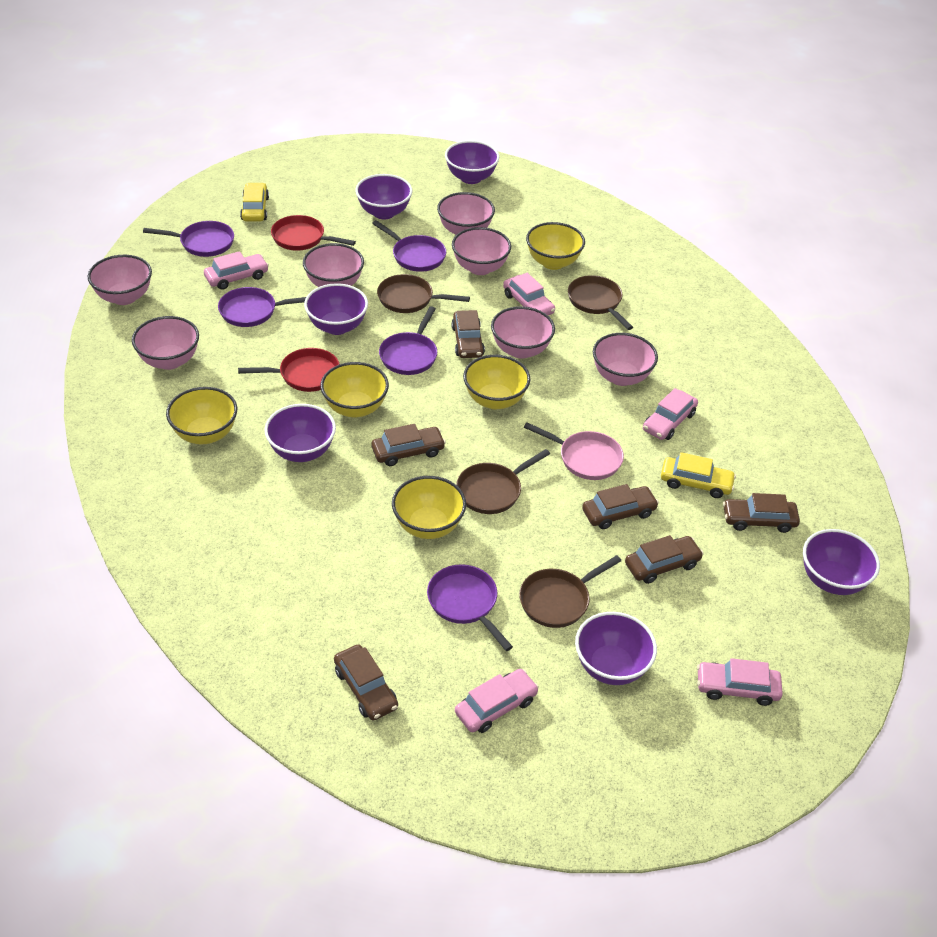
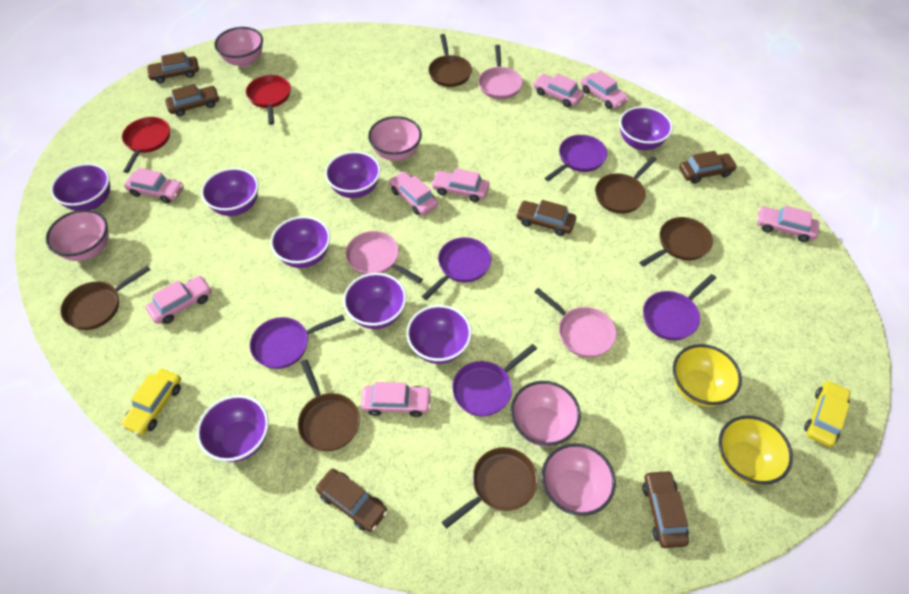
brown pan: 4 -> 6
pink bowl: 7 -> 5
pink car: 5 -> 8
pink pan: 1 -> 3
purple bowl: 6 -> 8
yellow bowl: 5 -> 2

